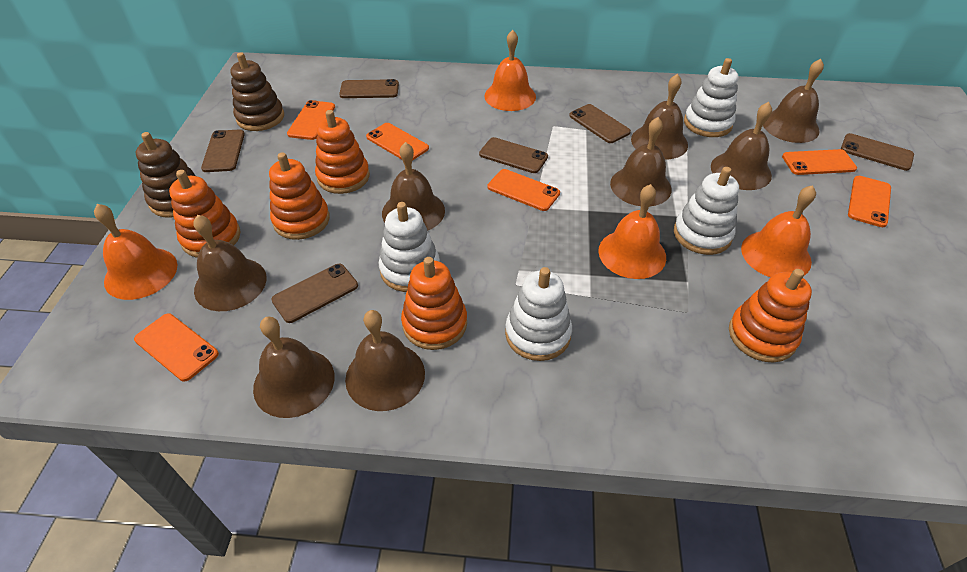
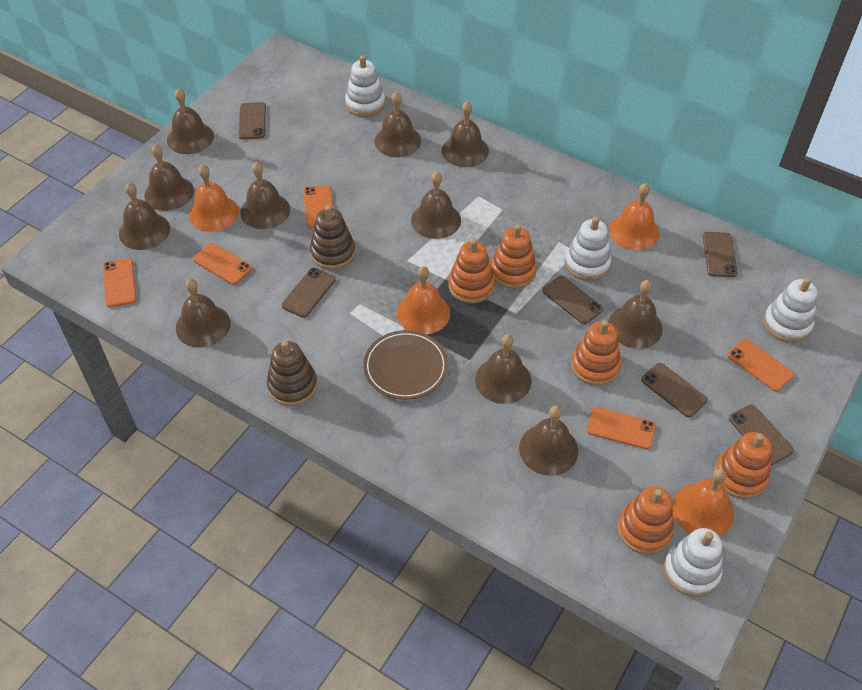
brown bell: 8 -> 11
brown plate: 0 -> 1
orange phone: 6 -> 5

